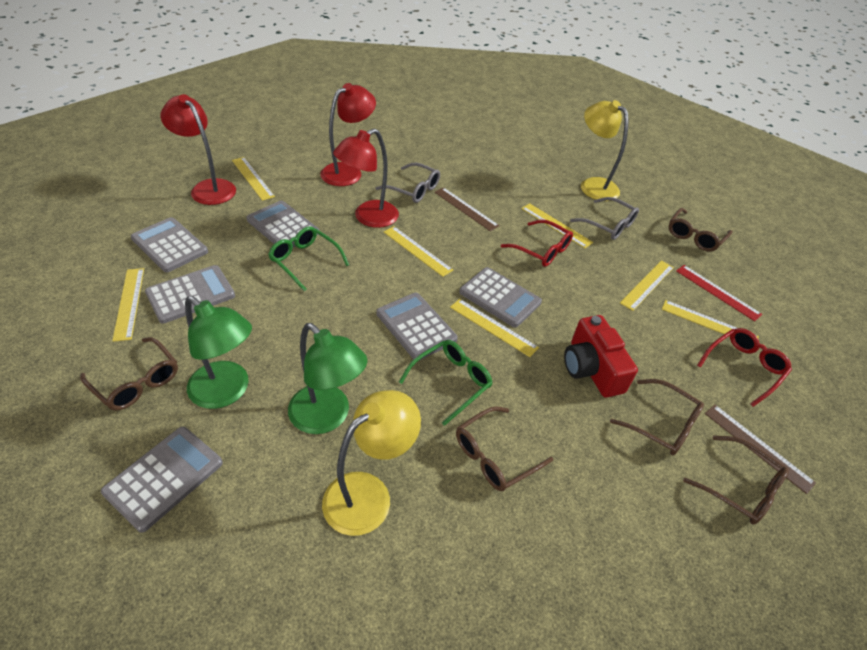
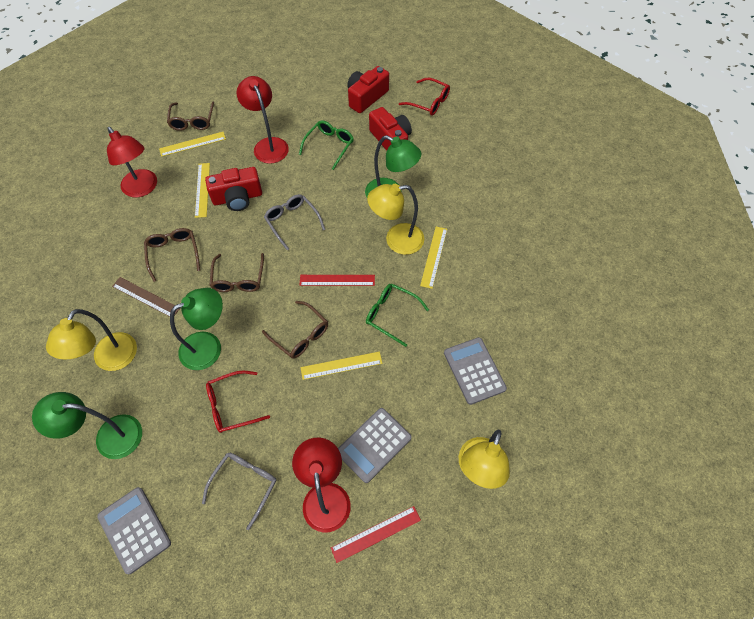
brown glasses: 5 -> 4
brown ruler: 2 -> 1
green lamp: 2 -> 3
grey calculator: 6 -> 3
red camera: 1 -> 3
red ruler: 1 -> 2
yellow lamp: 2 -> 3
yellow ruler: 7 -> 4

